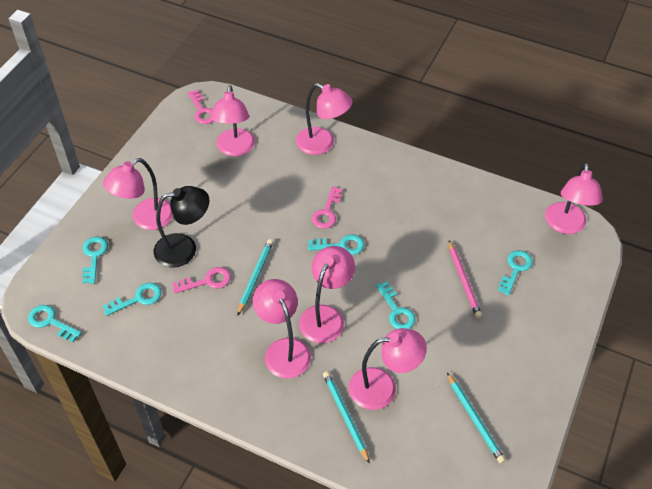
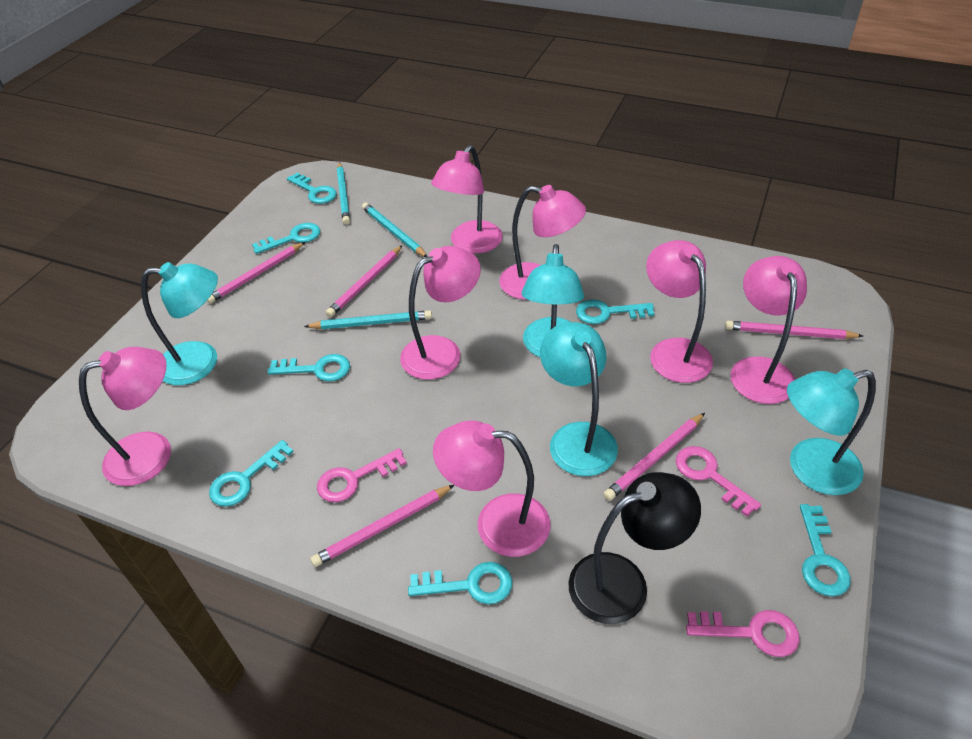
pink pencil: 1 -> 5
turquoise key: 6 -> 7
turquoise lamp: 0 -> 4

